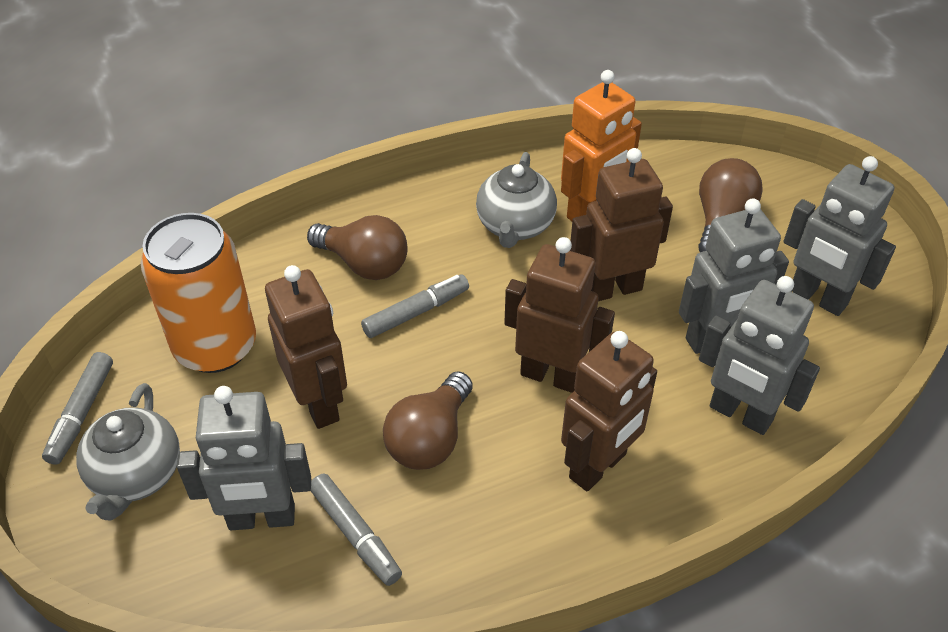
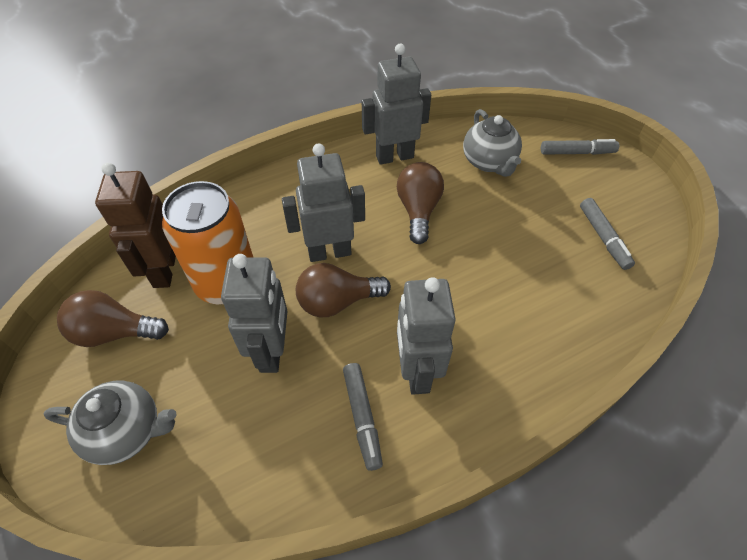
brown robot: 4 -> 1
orange robot: 1 -> 0

